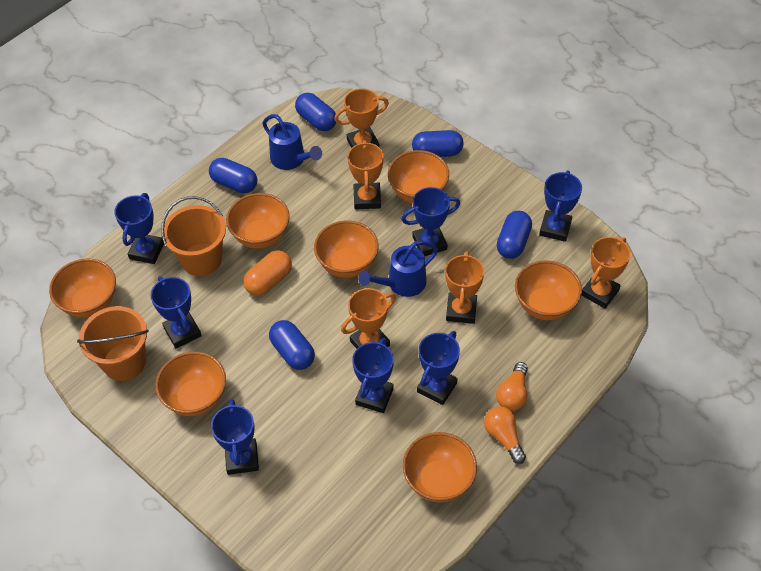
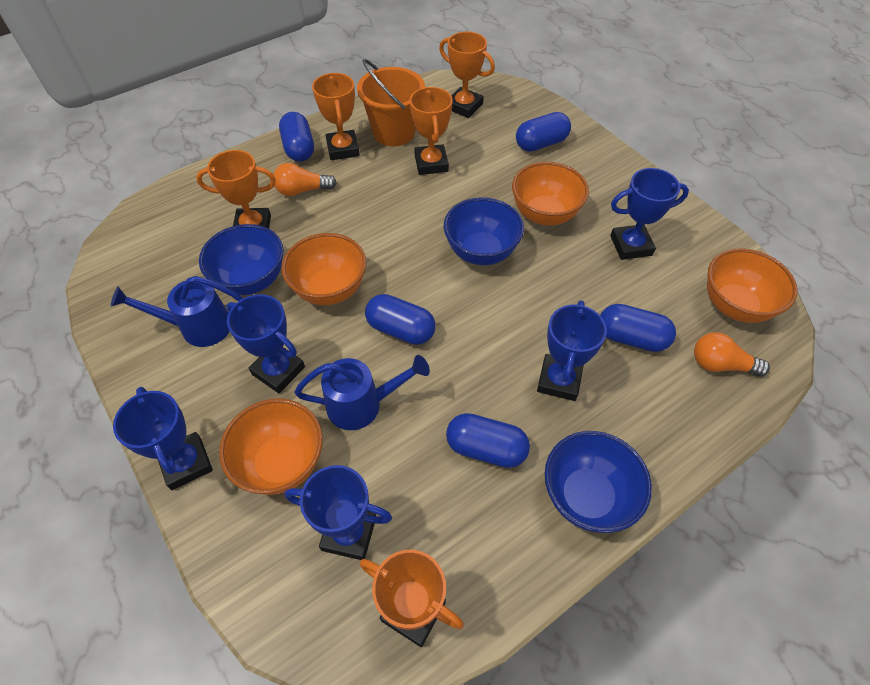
blue bowl: 0 -> 3
blue trophy: 7 -> 5
orange bowl: 7 -> 4
orange bucket: 2 -> 1
orange capsule: 1 -> 0

